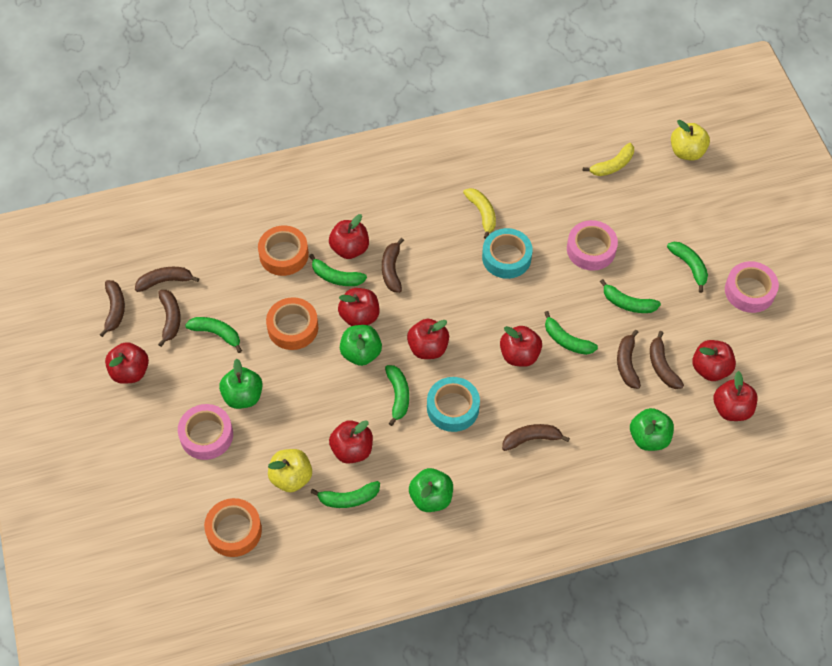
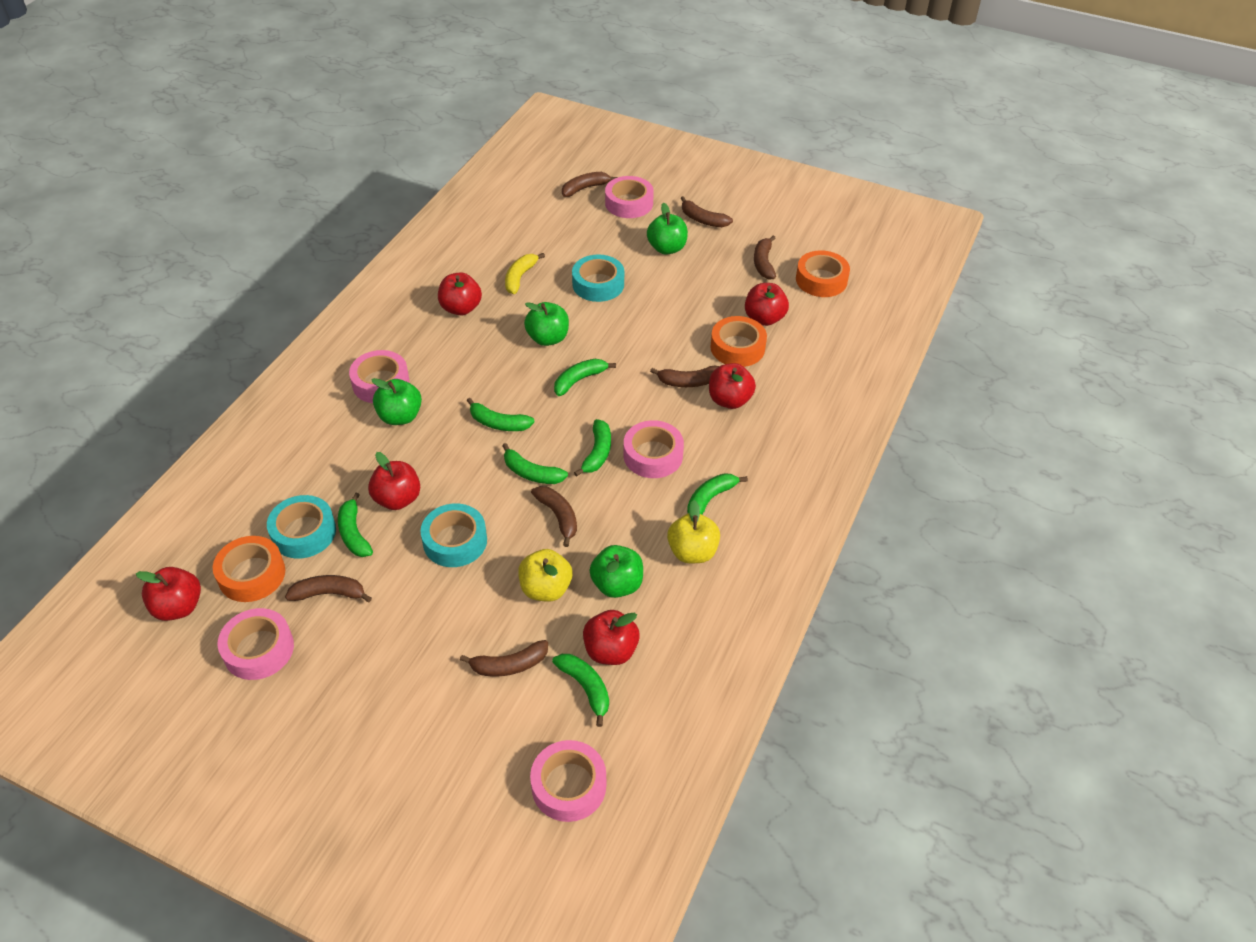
pink tape: 3 -> 5
red apple: 8 -> 6
turquoise tape: 2 -> 3
yellow banana: 2 -> 1

